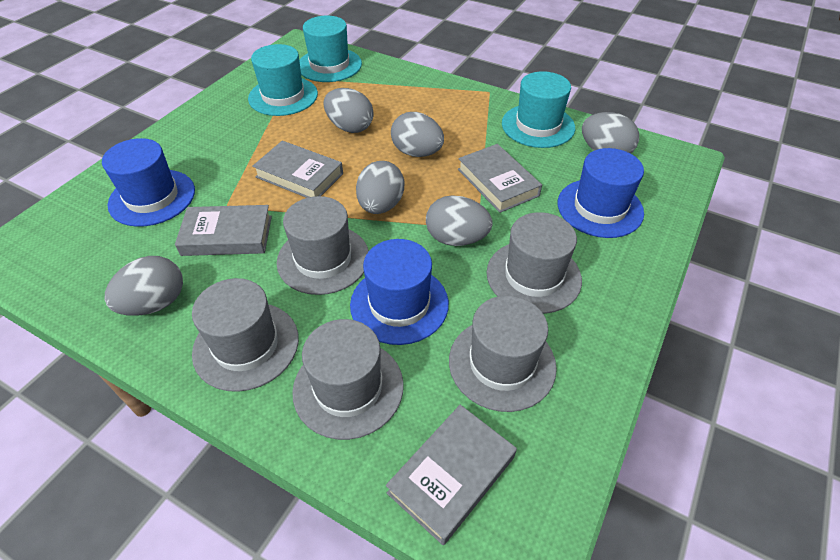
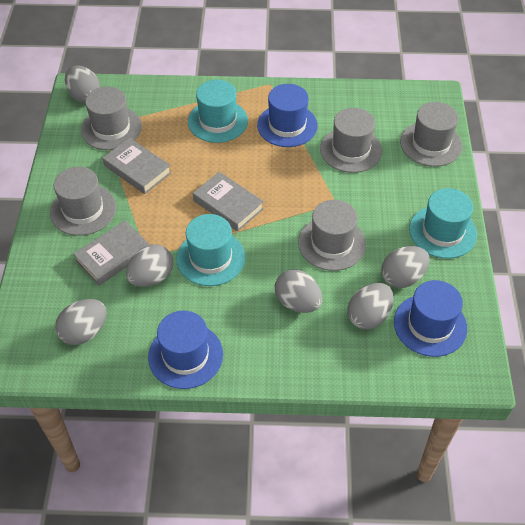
grey book: 4 -> 3

